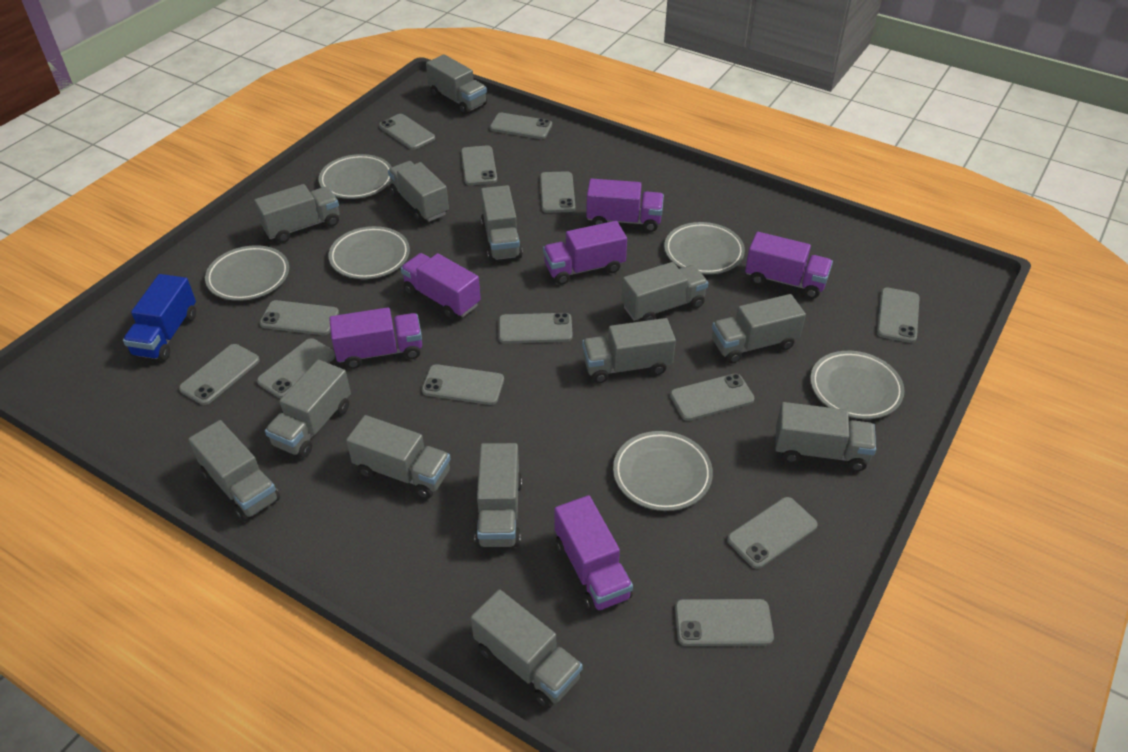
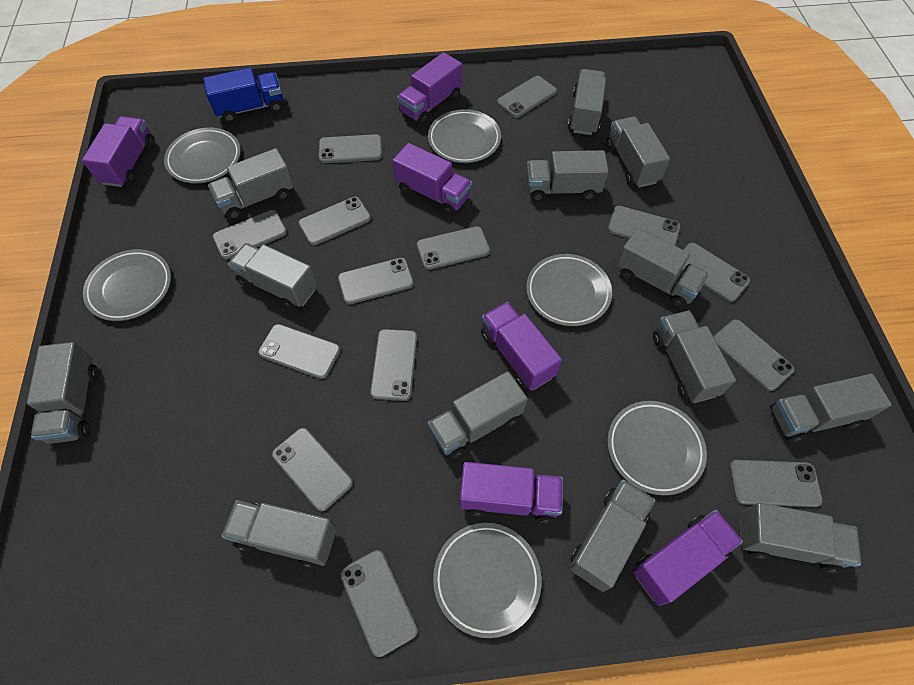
grey phone: 13 -> 14

